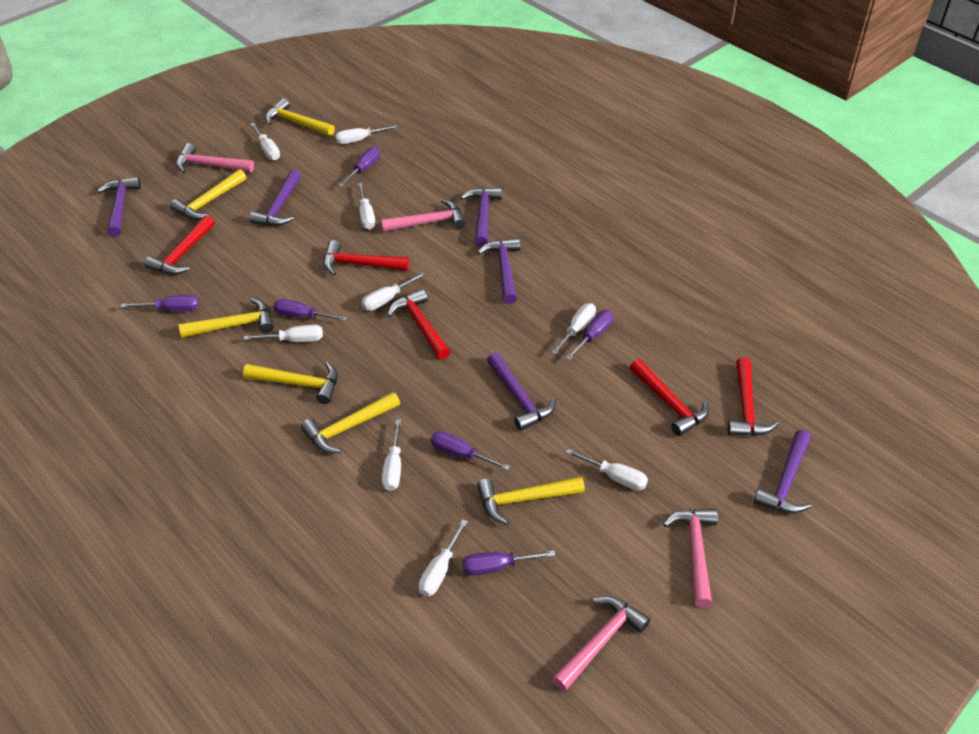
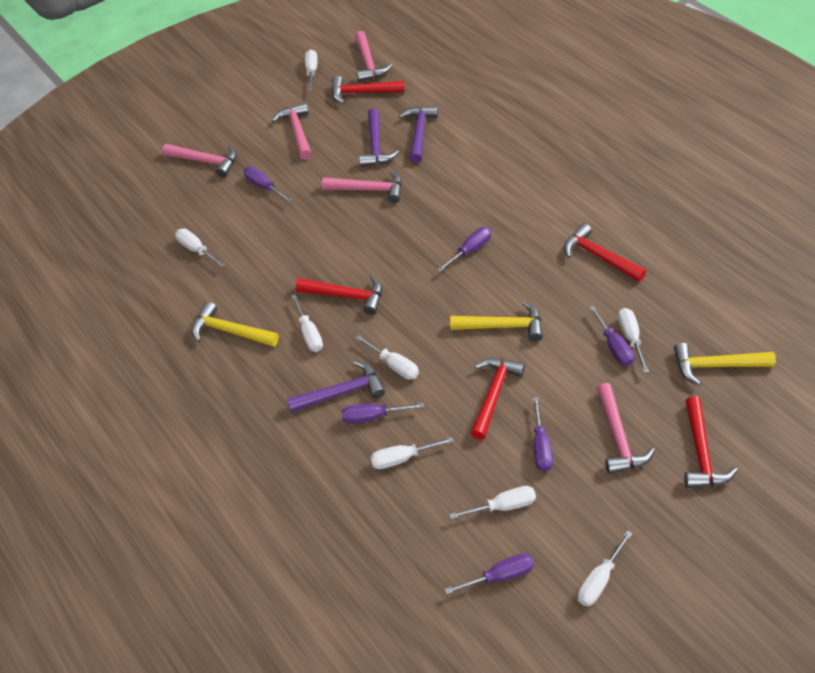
pink hammer: 4 -> 5
purple hammer: 6 -> 3
white screwdriver: 9 -> 8
yellow hammer: 6 -> 3

